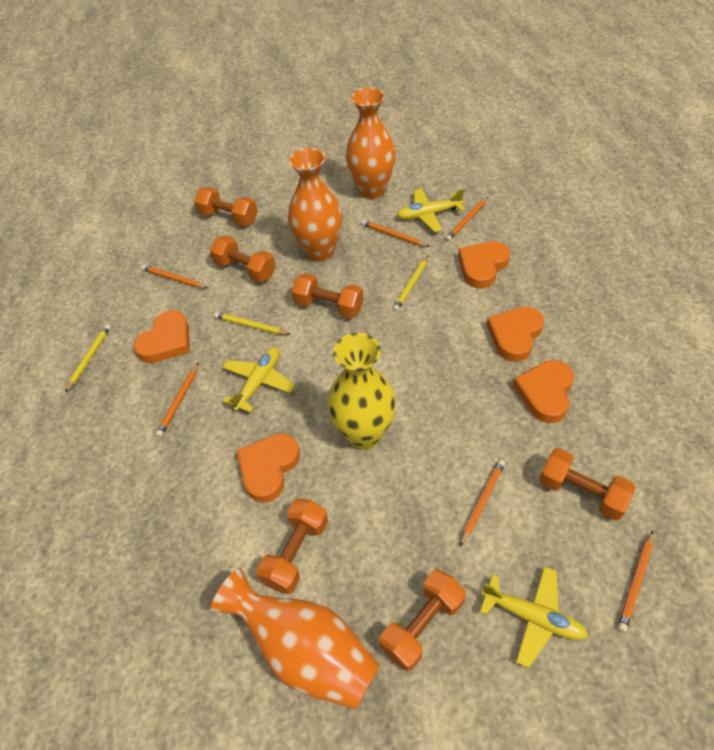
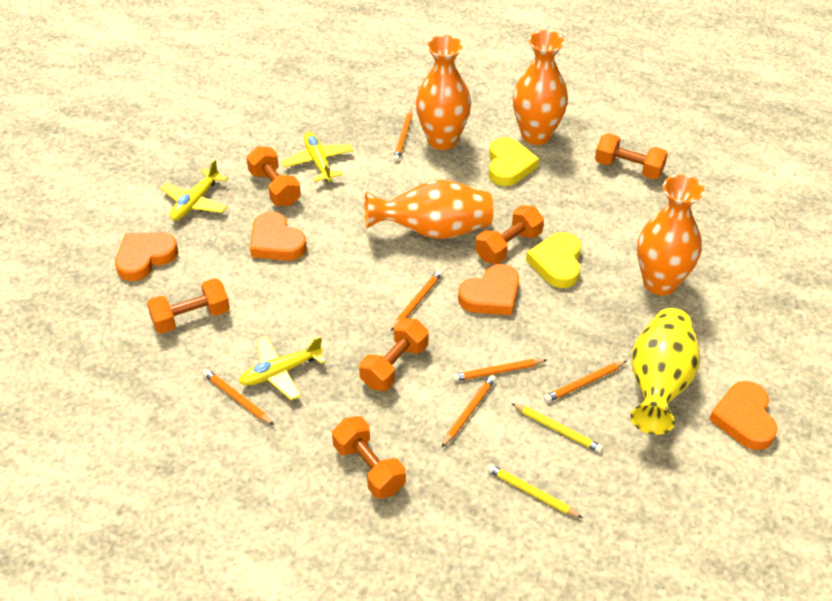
orange heart: 5 -> 4
orange vase: 3 -> 4
yellow heart: 0 -> 2
yellow pencil: 3 -> 2

